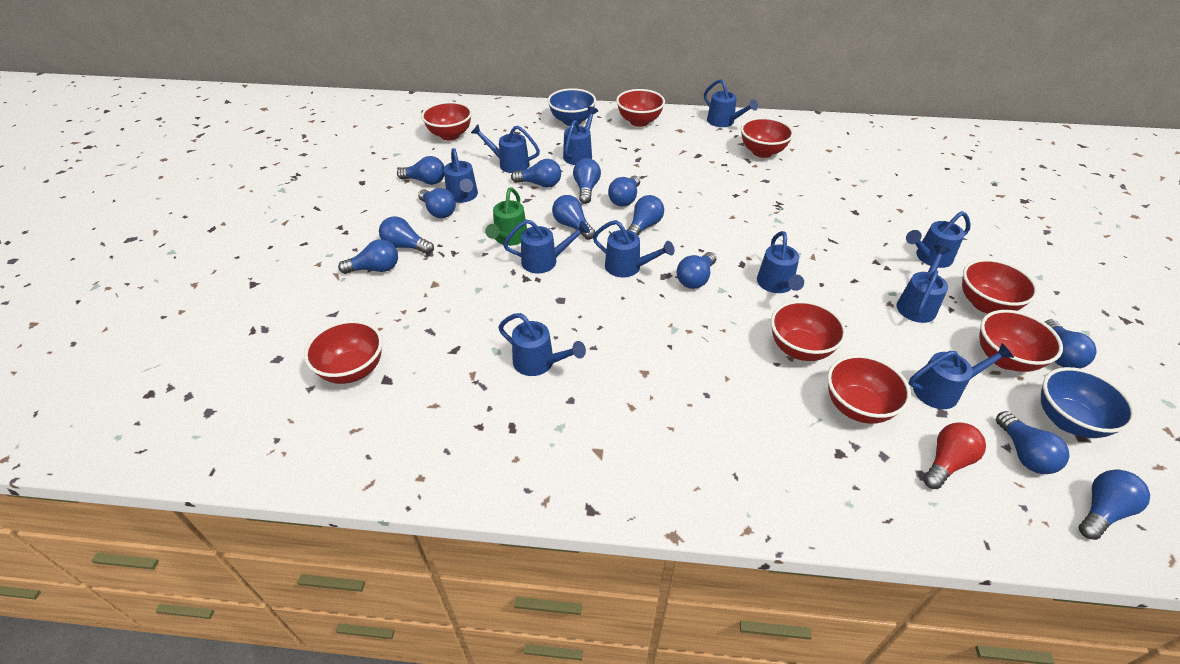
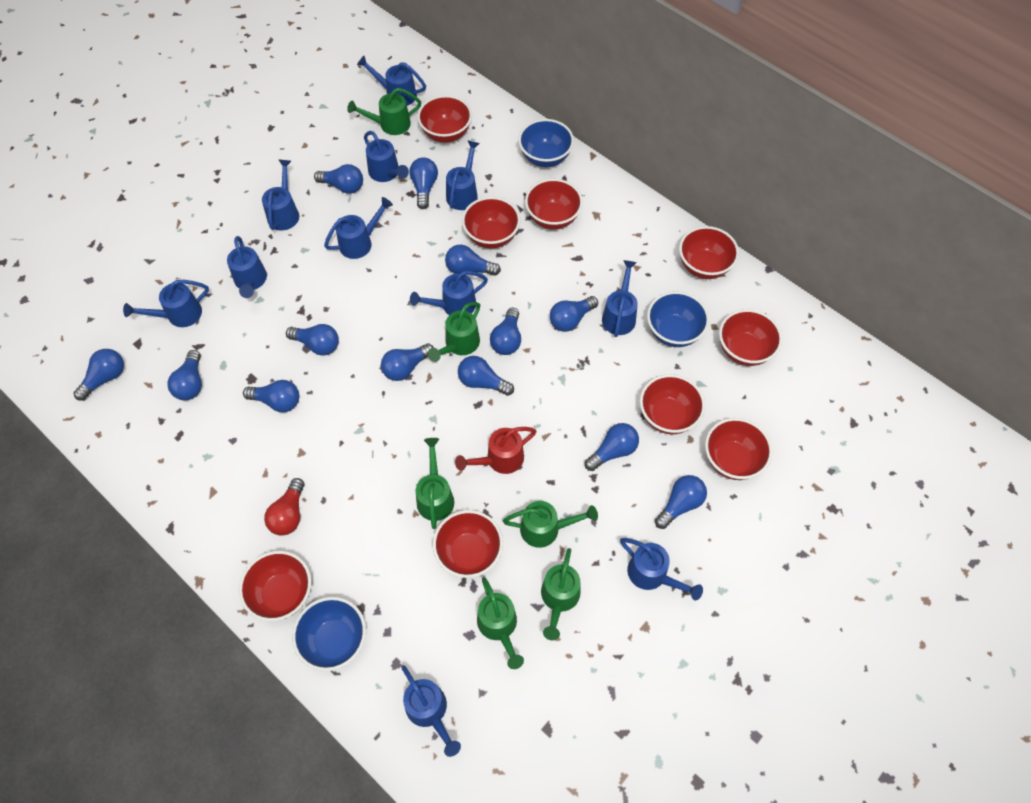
blue bowl: 2 -> 3
green watering can: 1 -> 6
red bowl: 8 -> 9
red watering can: 0 -> 1

